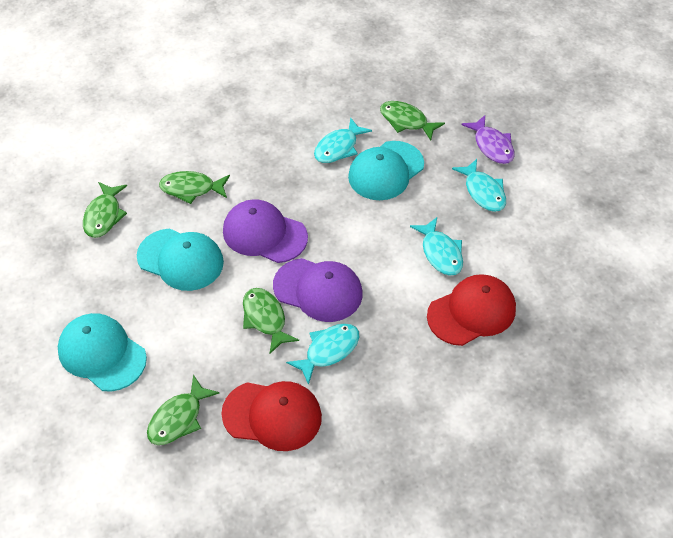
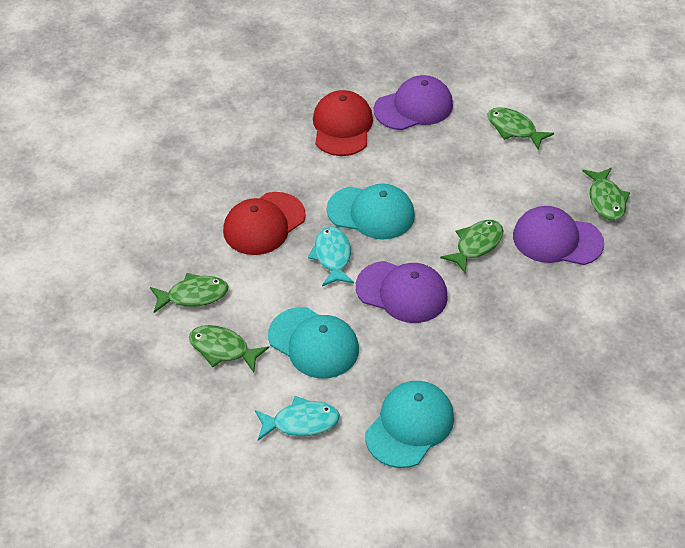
purple cap: 2 -> 3
purple fish: 1 -> 0
turquoise fish: 4 -> 2

